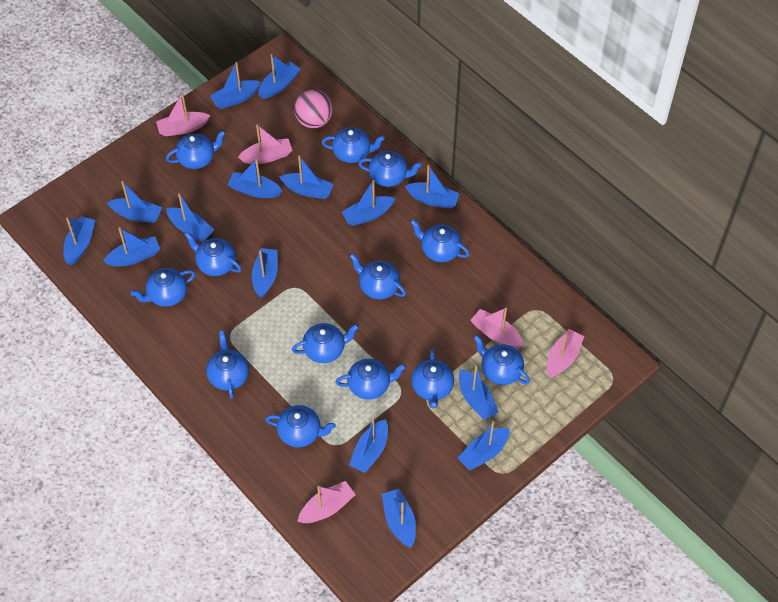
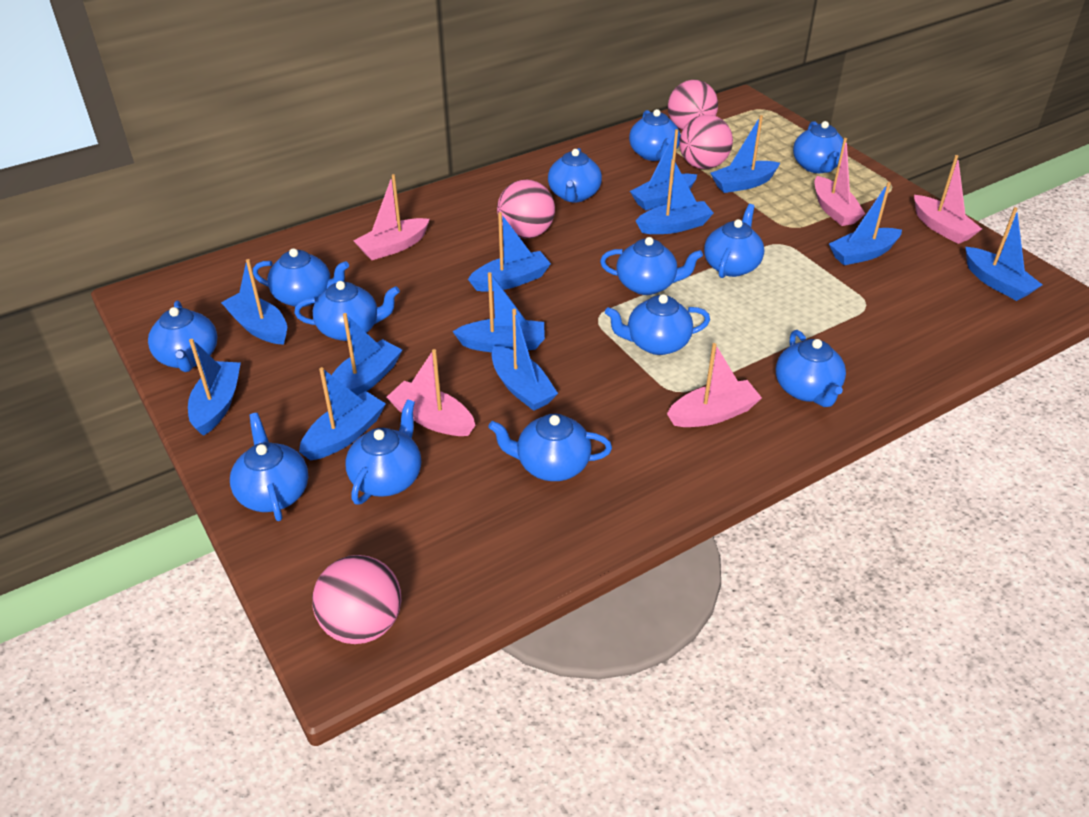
blue boat: 15 -> 12
pink ball: 1 -> 4

